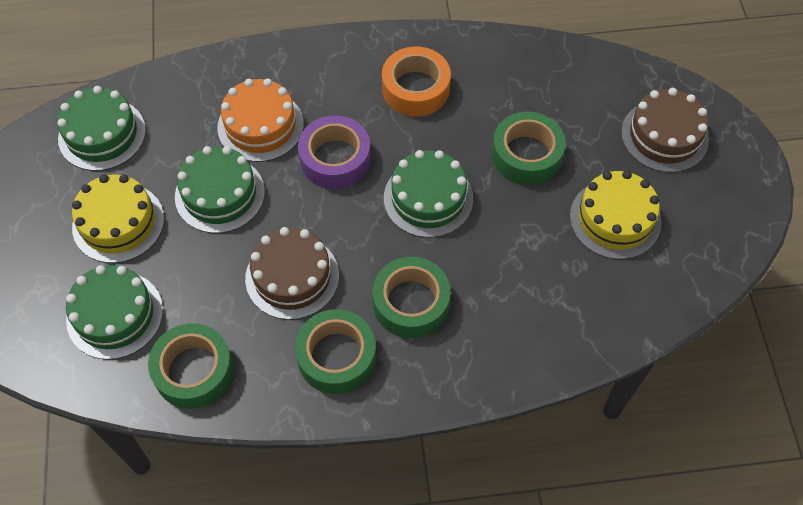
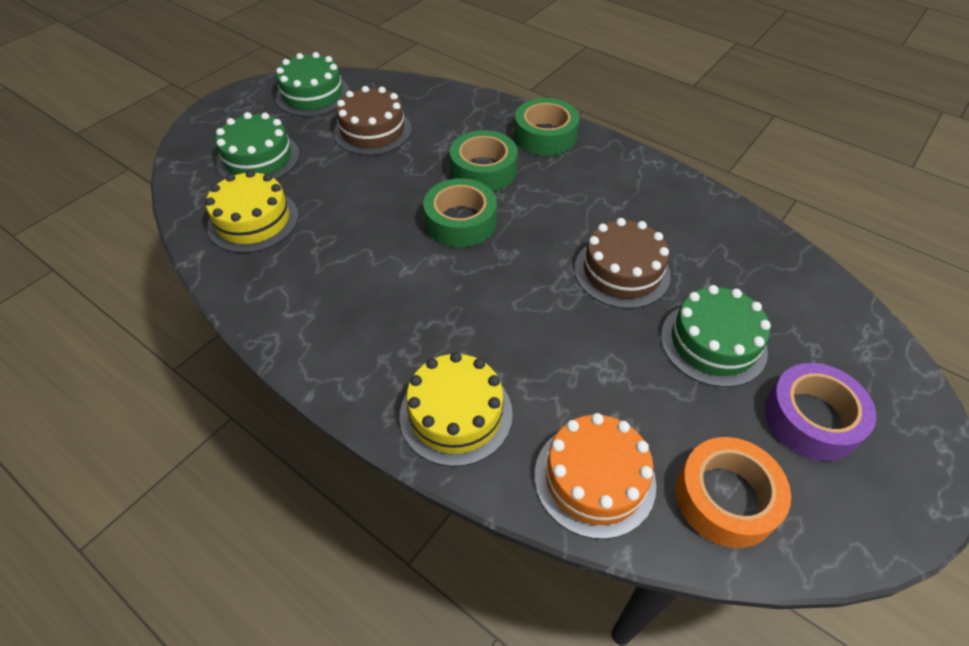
green cake: 4 -> 3
green tape: 4 -> 3

